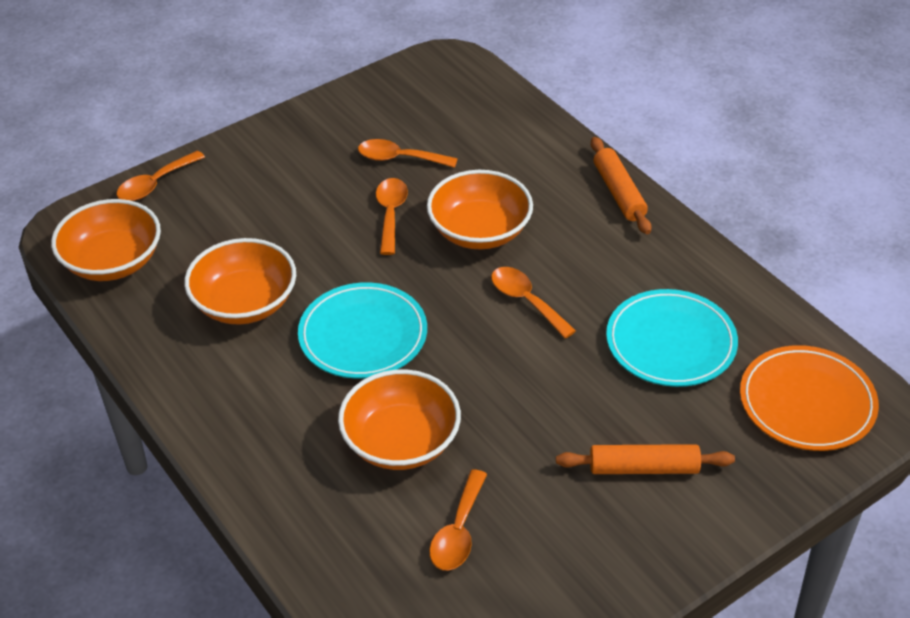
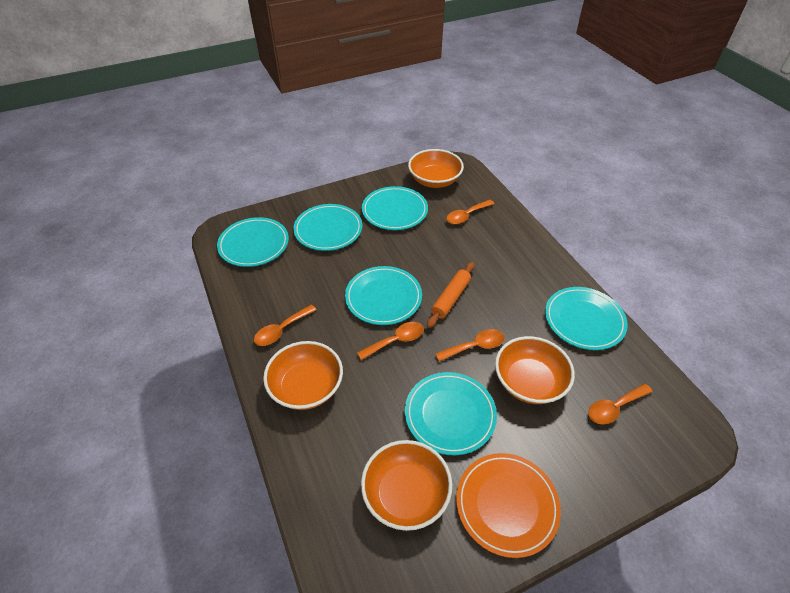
orange rolling pin: 2 -> 1
turquoise plate: 2 -> 6

